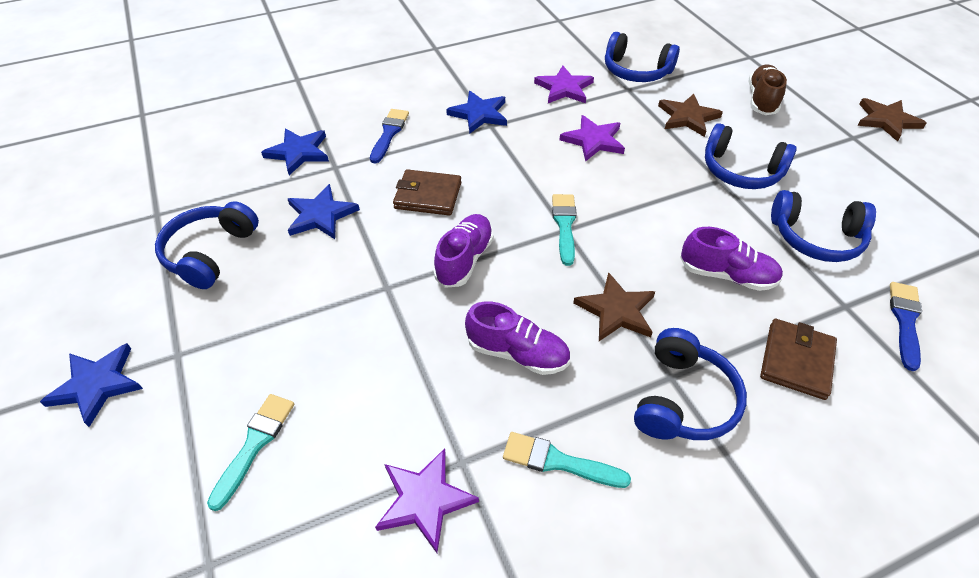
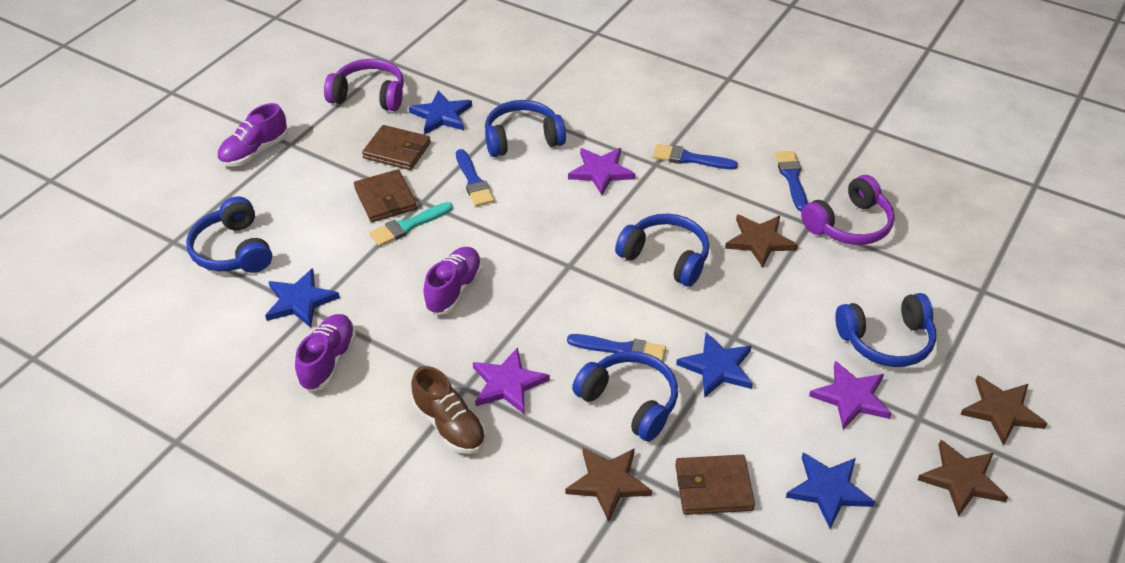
blue brush: 2 -> 4
brown star: 3 -> 4
brown wallet: 2 -> 3
purple headphones: 0 -> 2
turquoise brush: 3 -> 1

